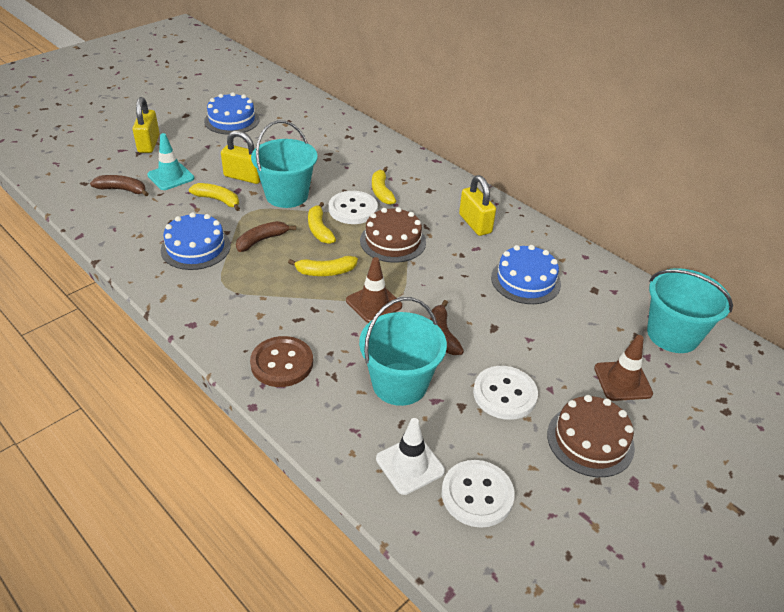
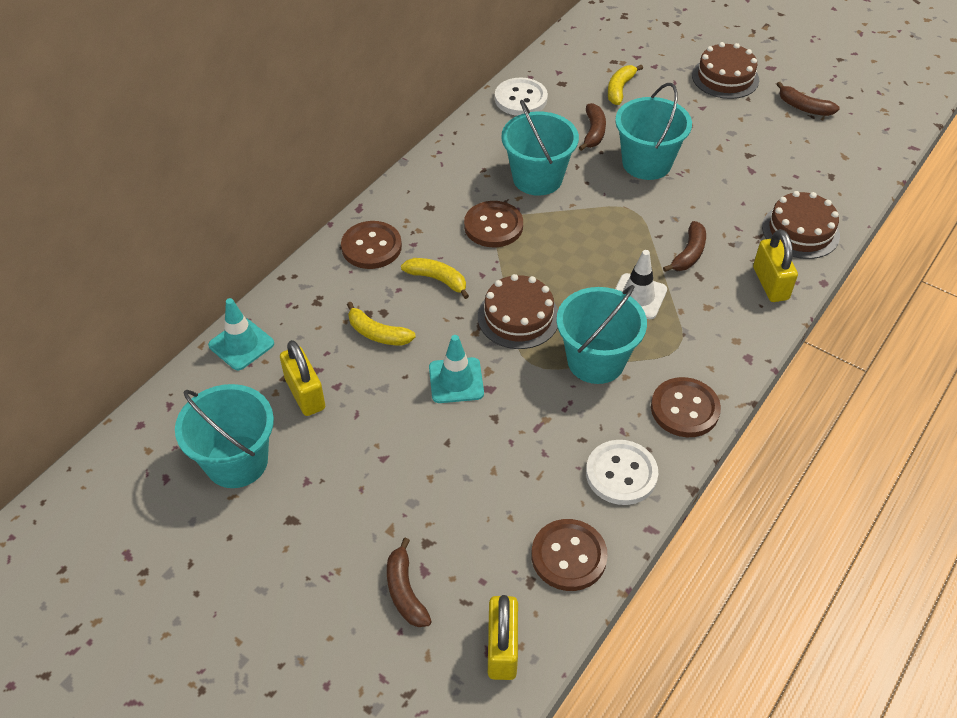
blue cake: 3 -> 0
brown banana: 3 -> 4
brown button: 1 -> 4
brown cake: 2 -> 3
brown traffic cone: 2 -> 0
turquoise bucket: 3 -> 4
turquoise traffic cone: 1 -> 2
white button: 3 -> 2
yellow banana: 4 -> 3

